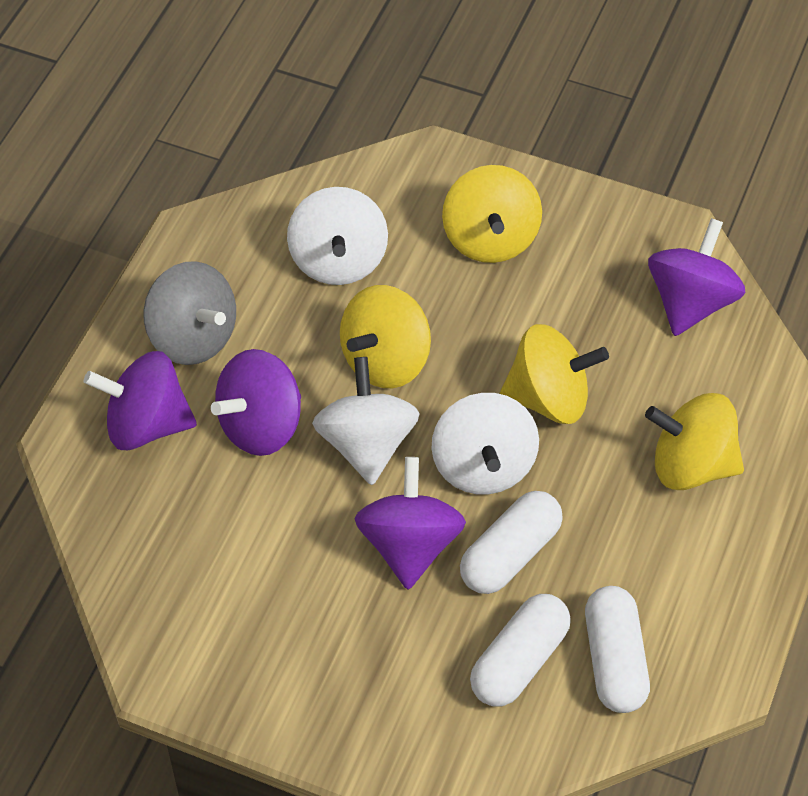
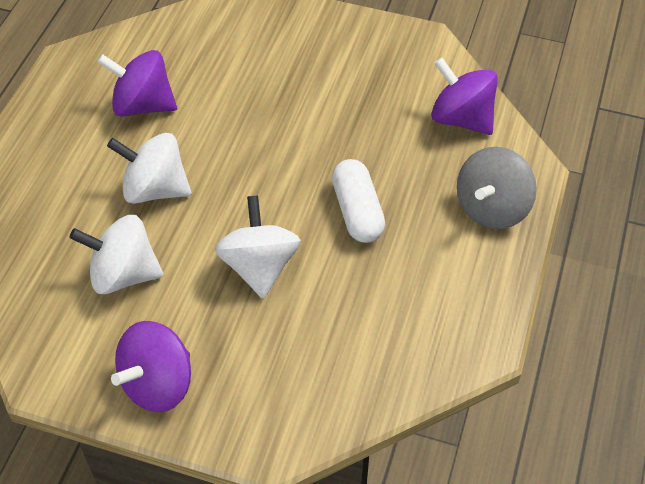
purple spinning top: 4 -> 3
white capsule: 3 -> 1
yellow spinning top: 4 -> 0

